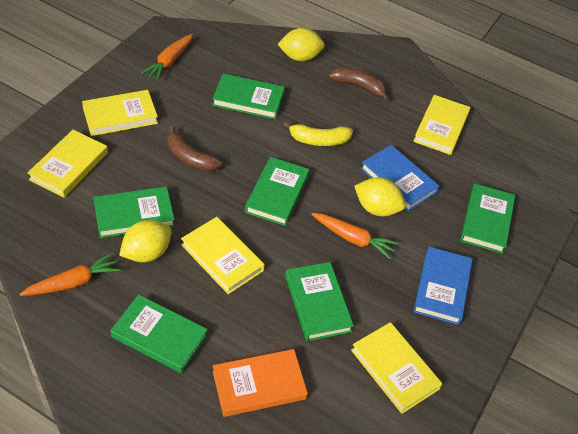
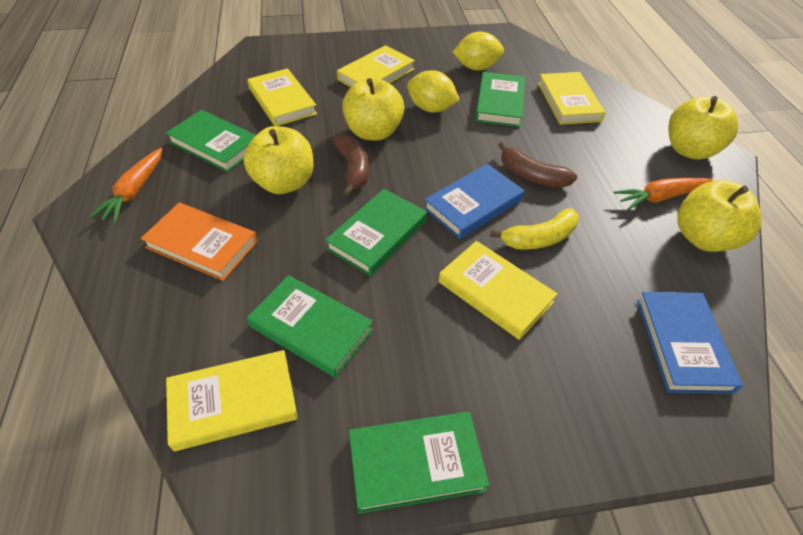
green book: 6 -> 5
orange carrot: 3 -> 2
yellow apple: 0 -> 4
yellow lemon: 3 -> 2

